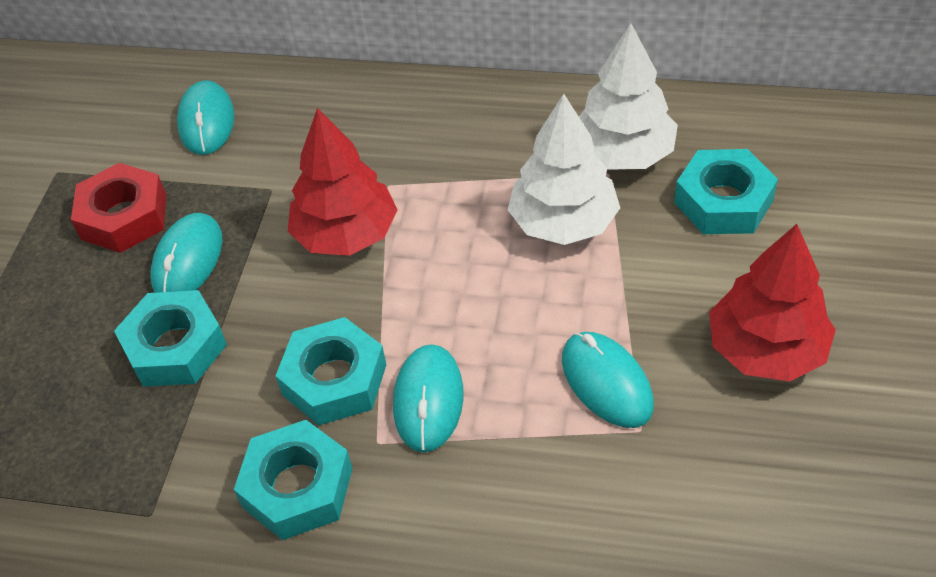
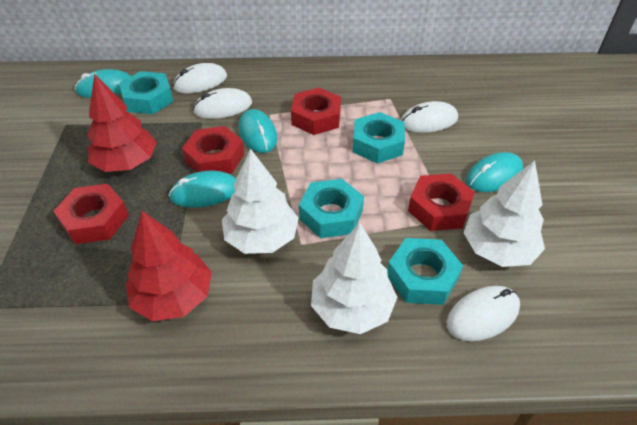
red nut: 1 -> 4
white mouse: 0 -> 4
white tree: 2 -> 3

